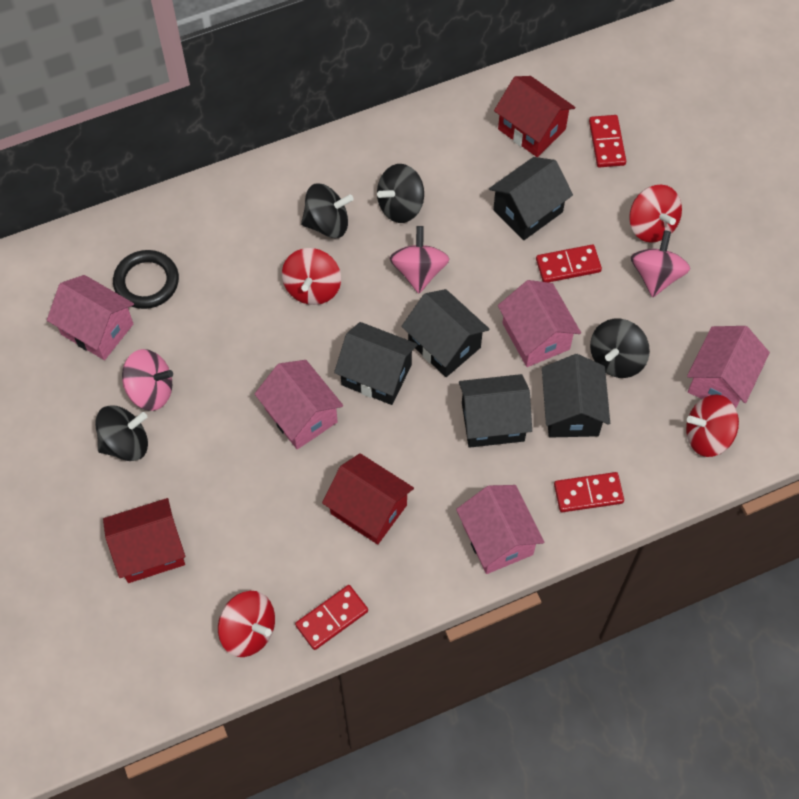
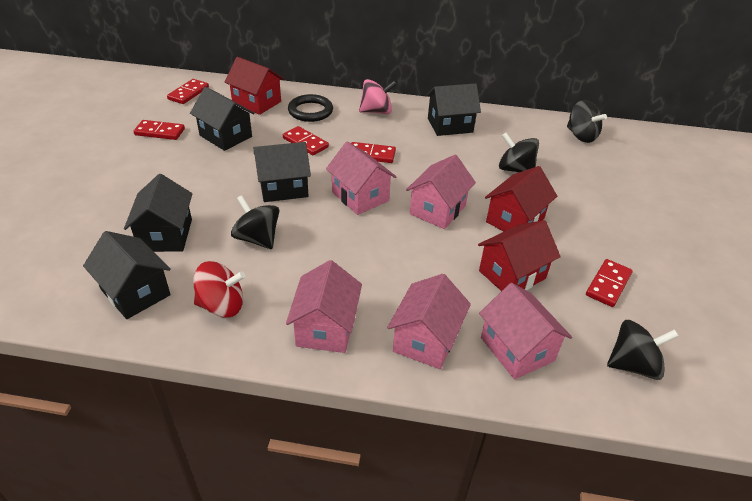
pink spinning top: 3 -> 1
red domino: 4 -> 5
red spinning top: 4 -> 1

